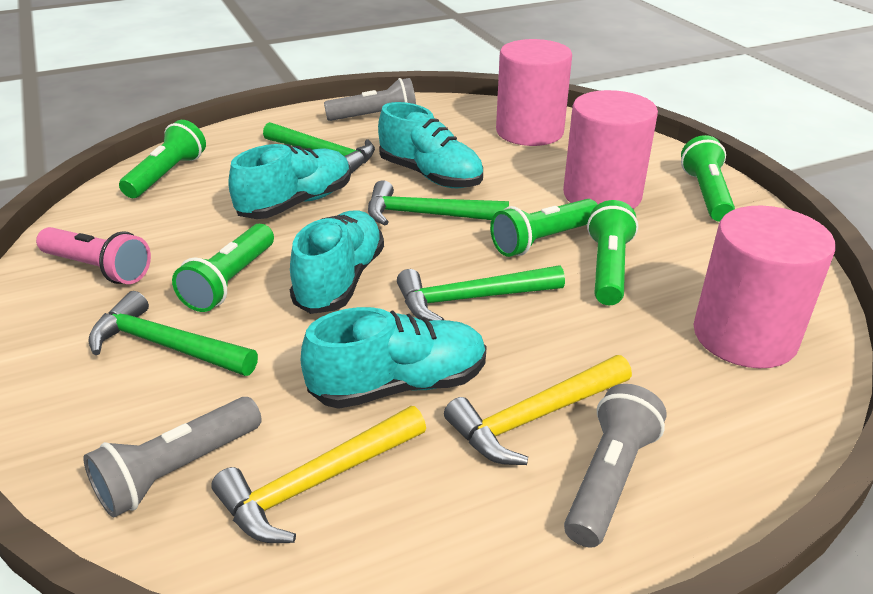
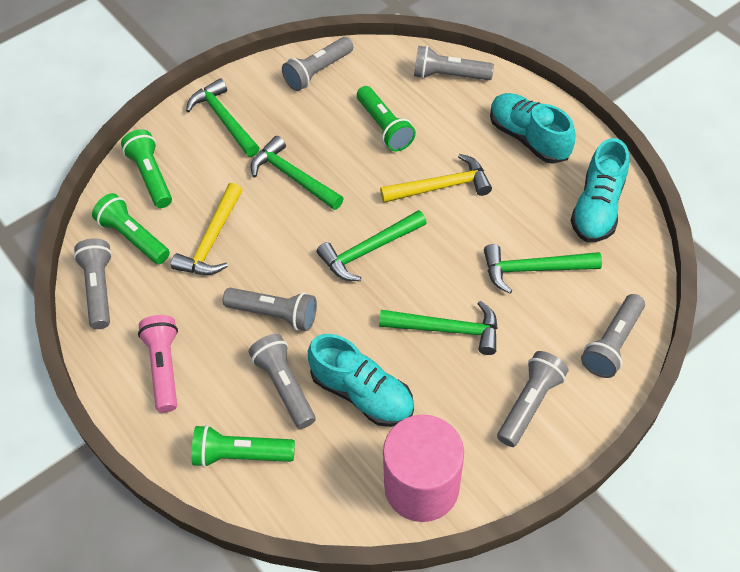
green flashlight: 5 -> 4
green hammer: 4 -> 5
grey flashlight: 3 -> 7
pink cylinder: 3 -> 1
turquoise shoe: 4 -> 3

